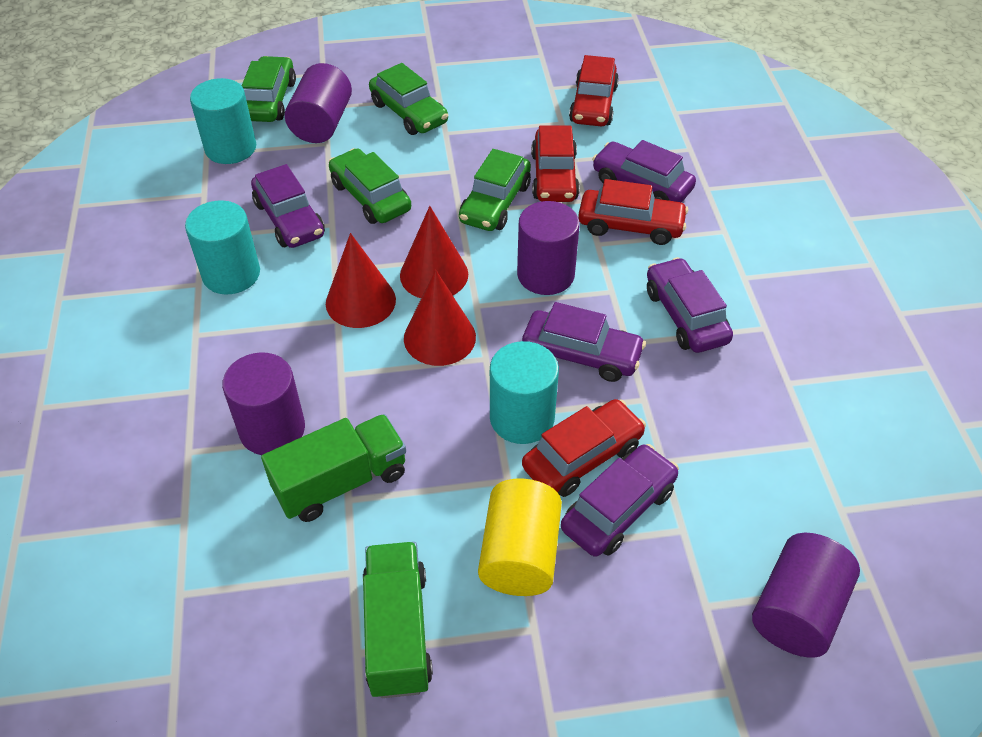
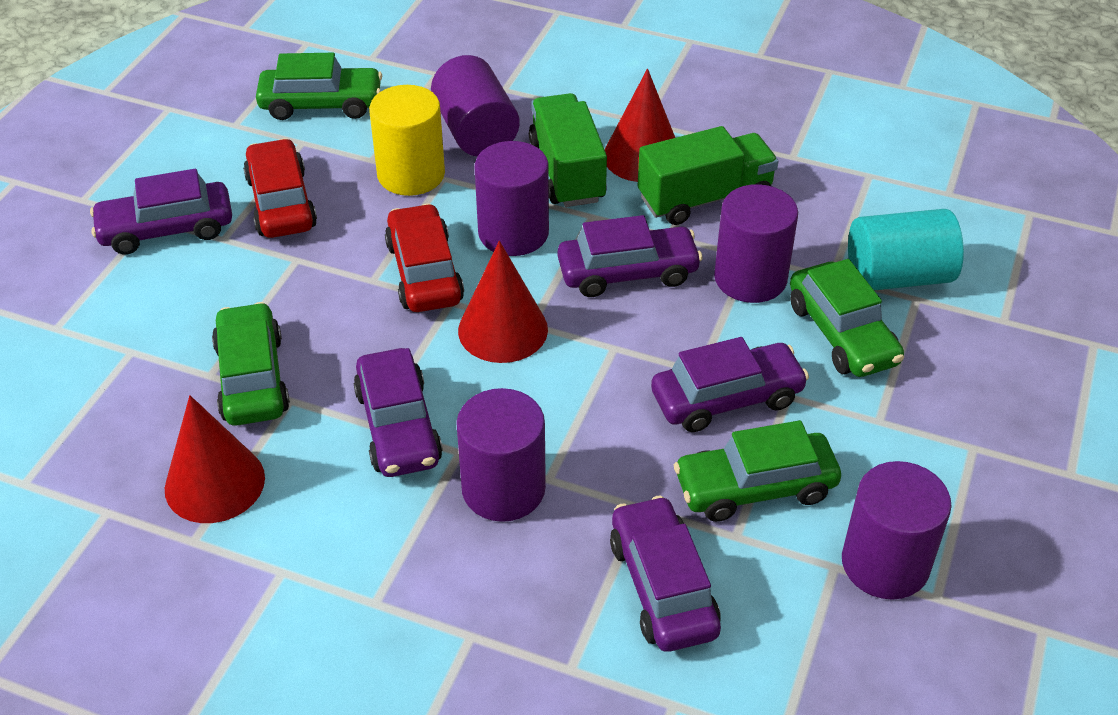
purple cylinder: 4 -> 5
red car: 4 -> 2
turquoise cylinder: 3 -> 1

